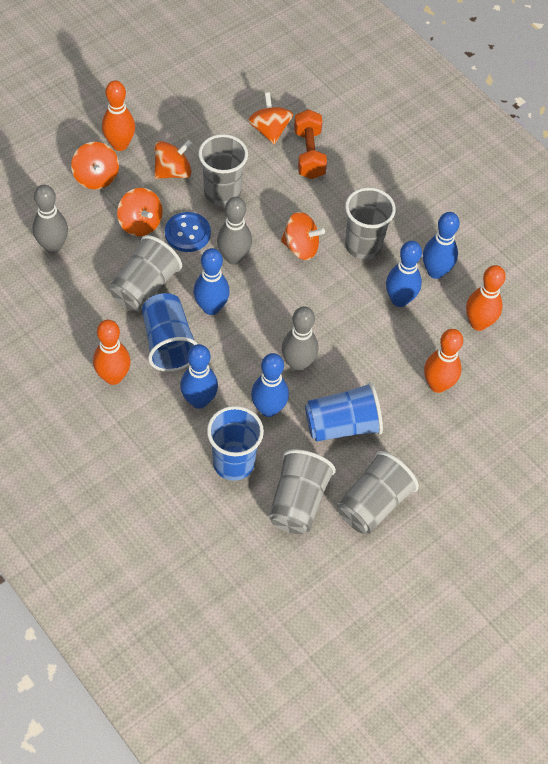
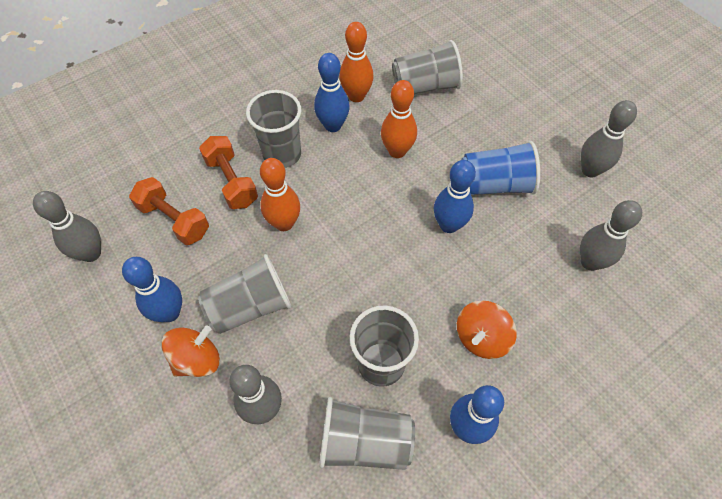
blue bowling pin: 5 -> 4
blue button: 1 -> 0
blue cup: 3 -> 1
grey bowling pin: 3 -> 4
orange bowling pin: 4 -> 3
orange dumbbell: 1 -> 2
orange spinning top: 5 -> 2

